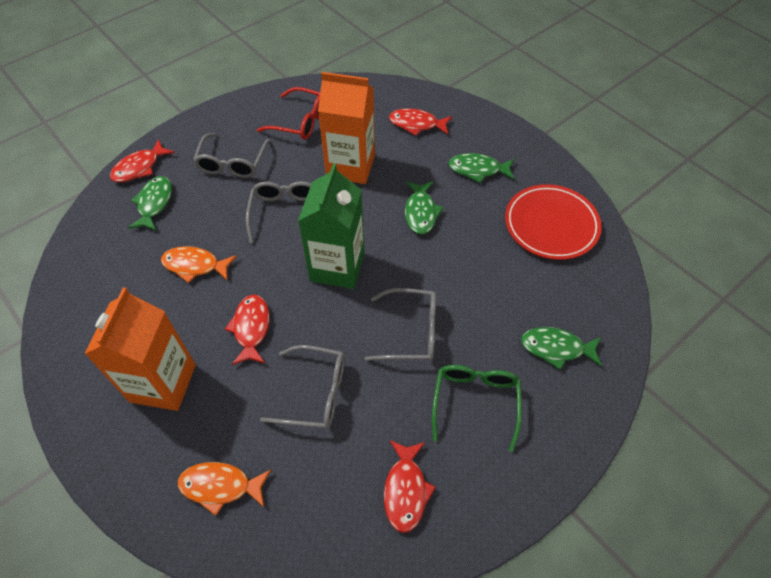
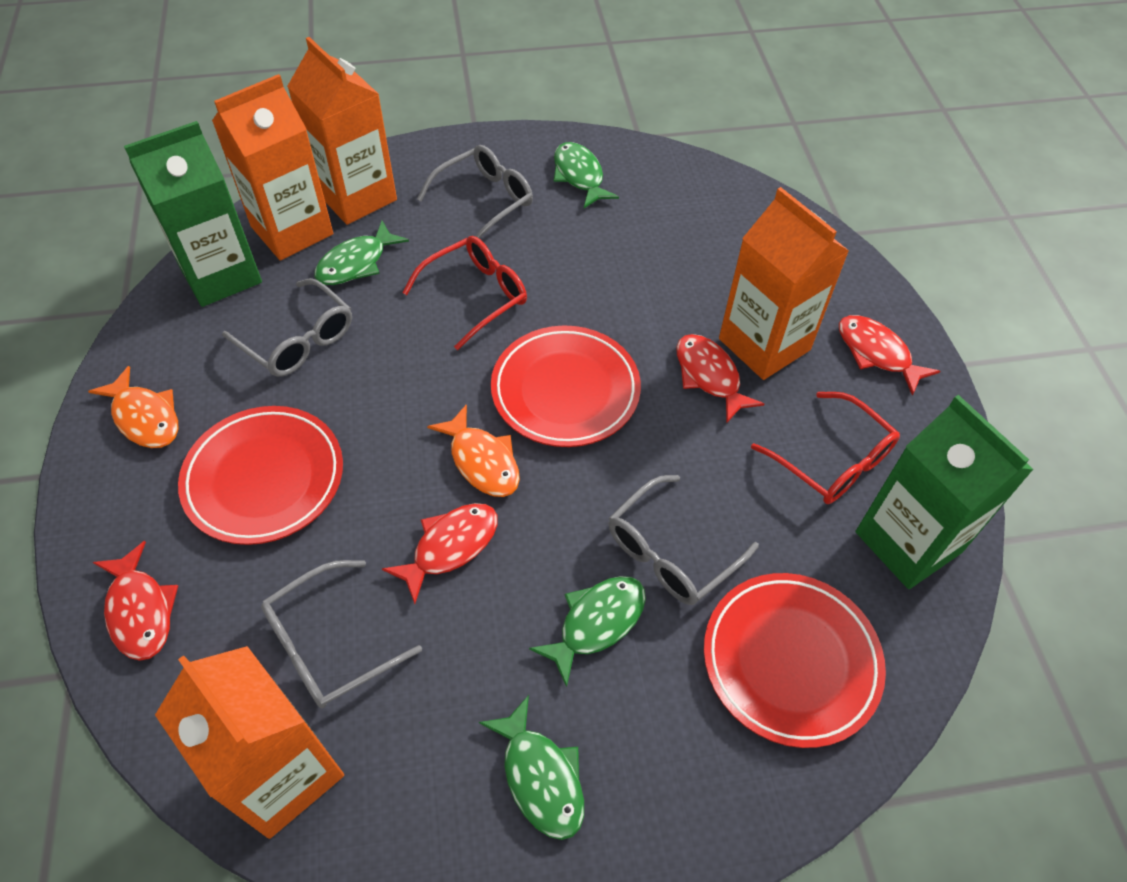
green carton: 1 -> 2
green glasses: 1 -> 0
orange carton: 2 -> 4
red glasses: 1 -> 2
red plate: 1 -> 3

